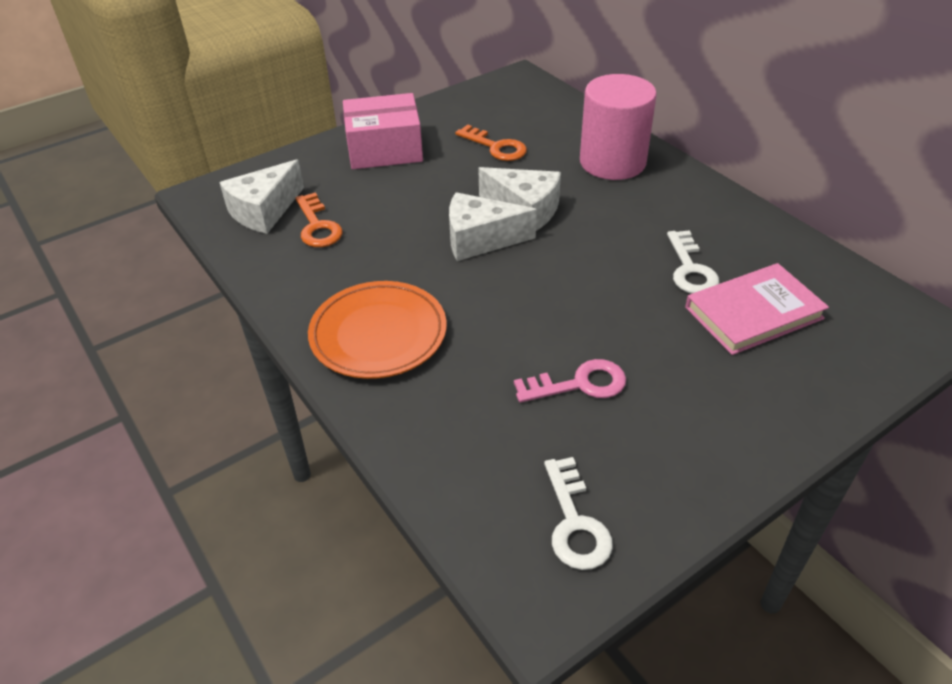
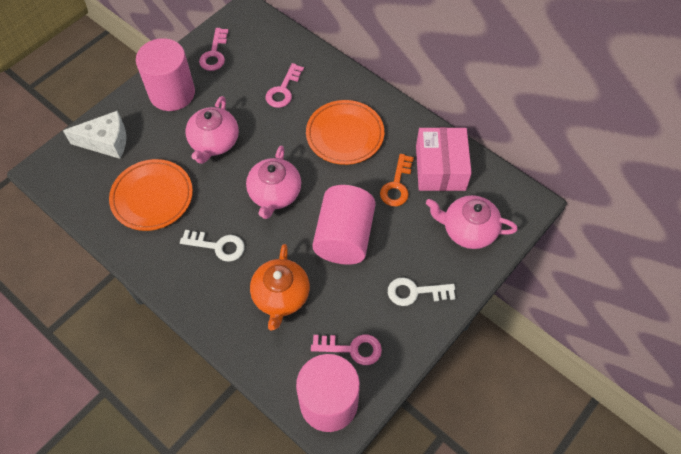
orange key: 2 -> 1
orange plate: 1 -> 2
orange teapot: 0 -> 1
pink book: 1 -> 0
pink cylinder: 1 -> 3
pink key: 1 -> 3
pink teapot: 0 -> 3
white cheese: 3 -> 1

